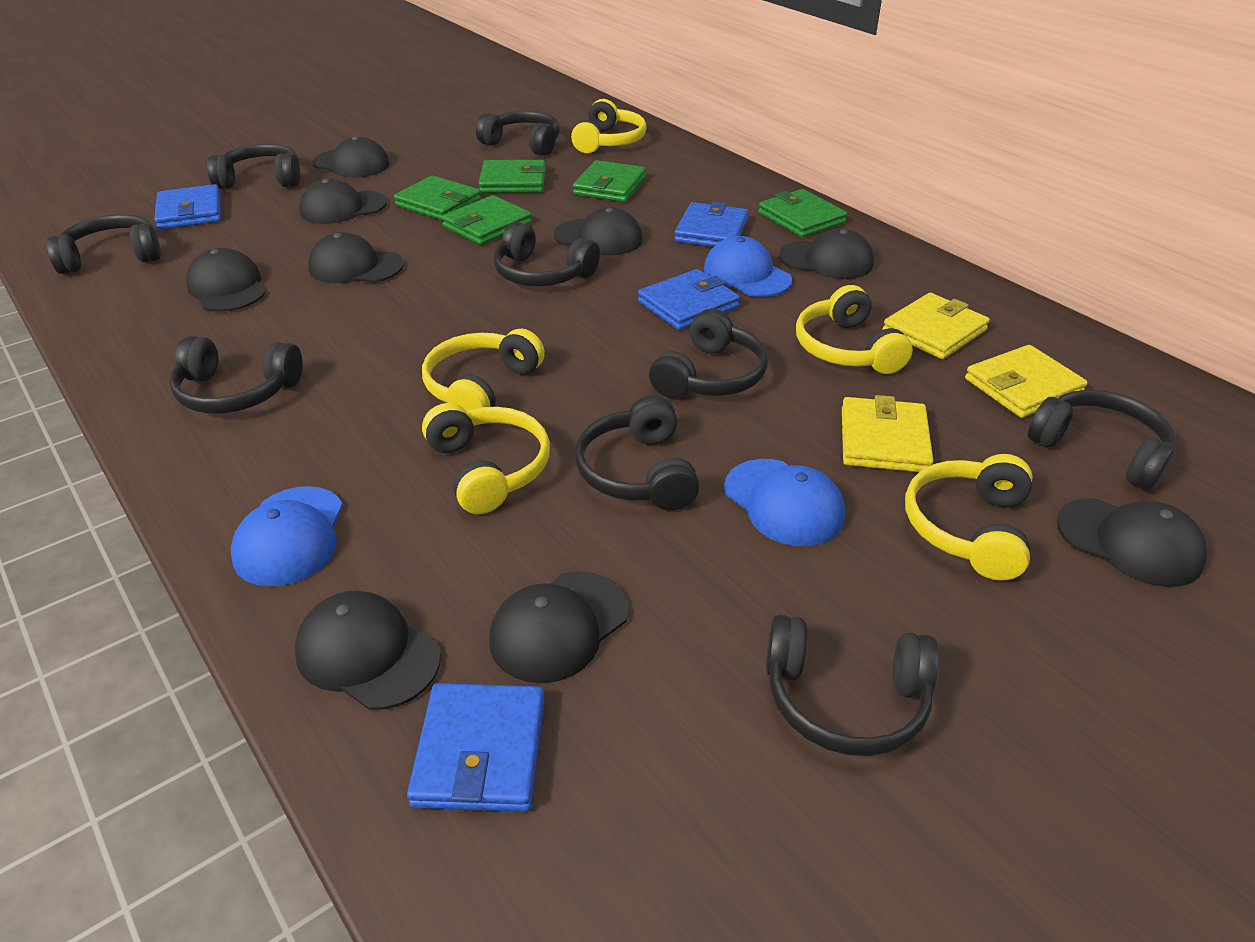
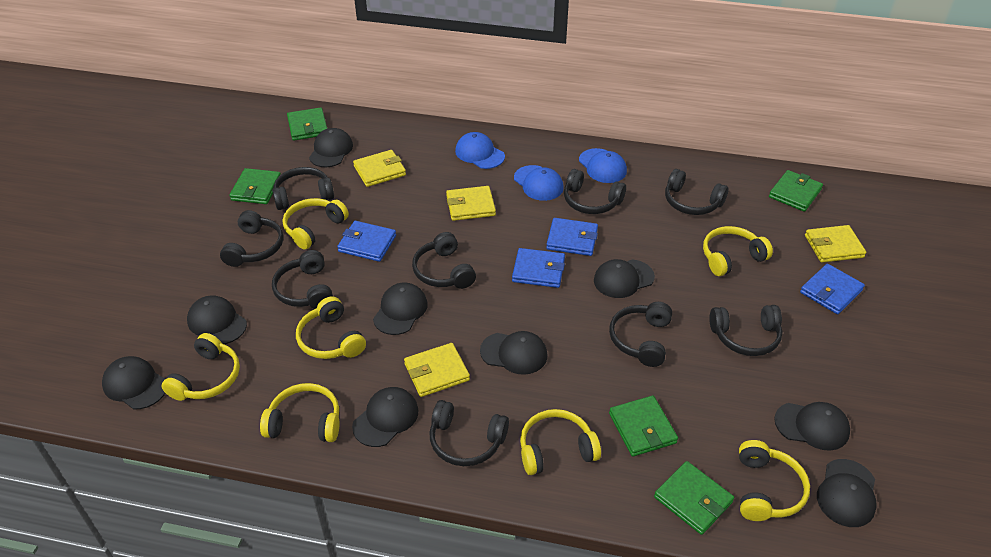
yellow headphones: 5 -> 7
yellow wallet: 3 -> 4

